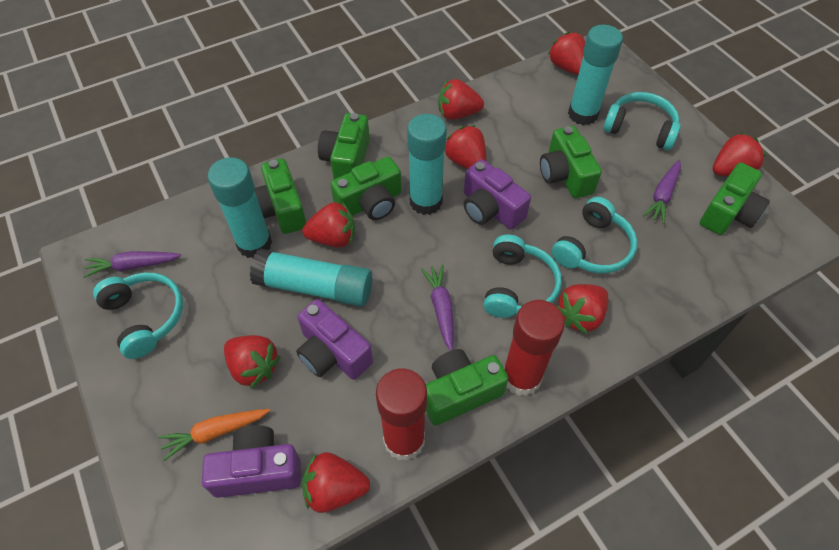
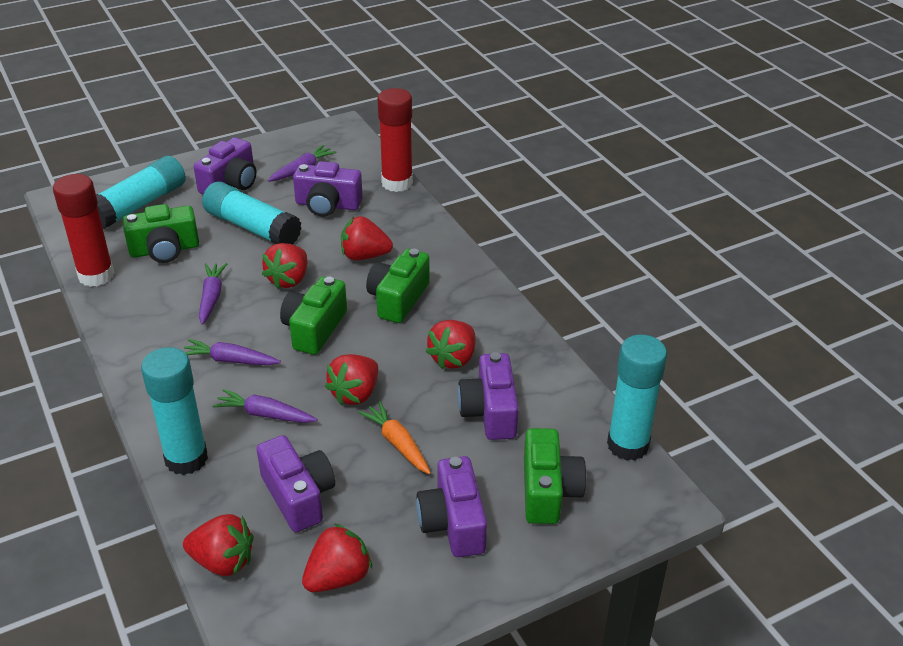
green camera: 6 -> 4
purple camera: 3 -> 5
purple carrot: 3 -> 4
red strawberry: 8 -> 6
turquoise headphones: 4 -> 0

